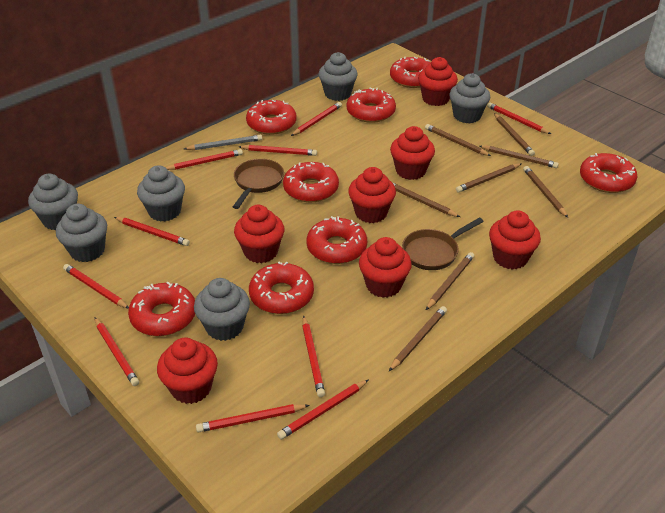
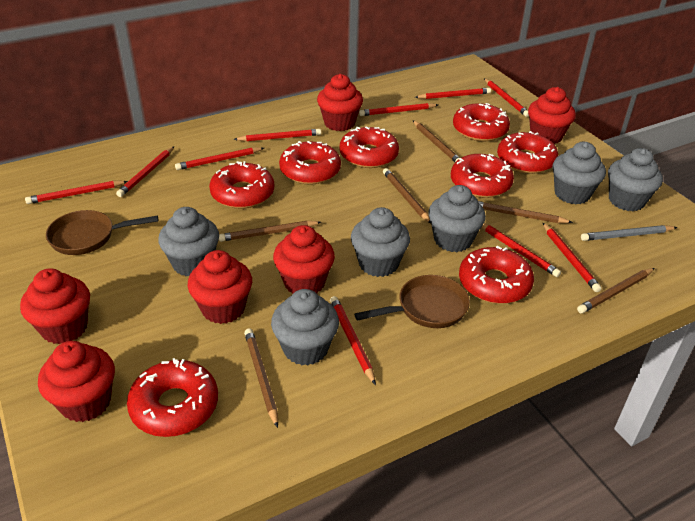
brown pencil: 8 -> 6
red cupcake: 7 -> 6

